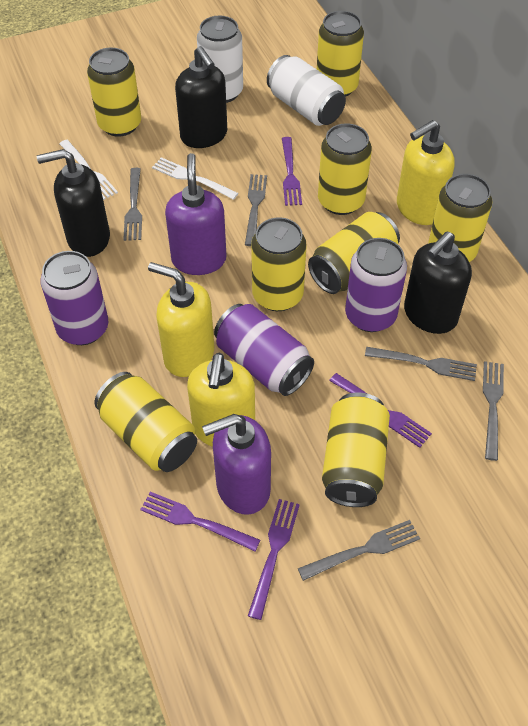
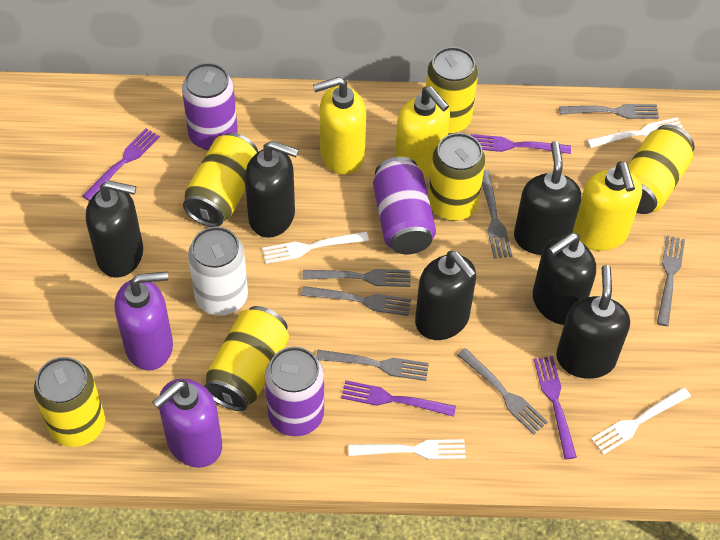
black soap dispenser: 3 -> 6
grey fork: 5 -> 7
white can: 2 -> 1
white fork: 2 -> 4
yellow can: 8 -> 6

